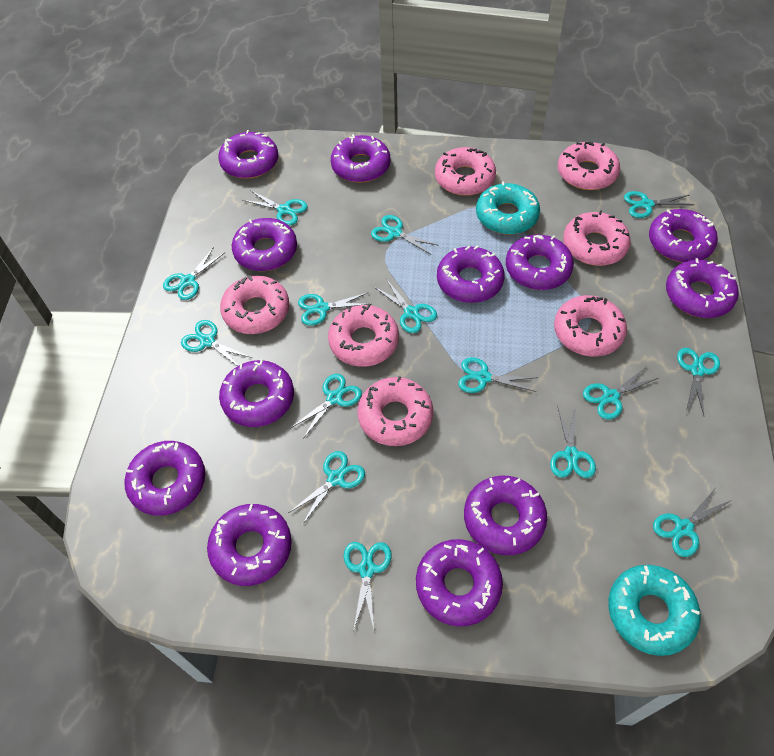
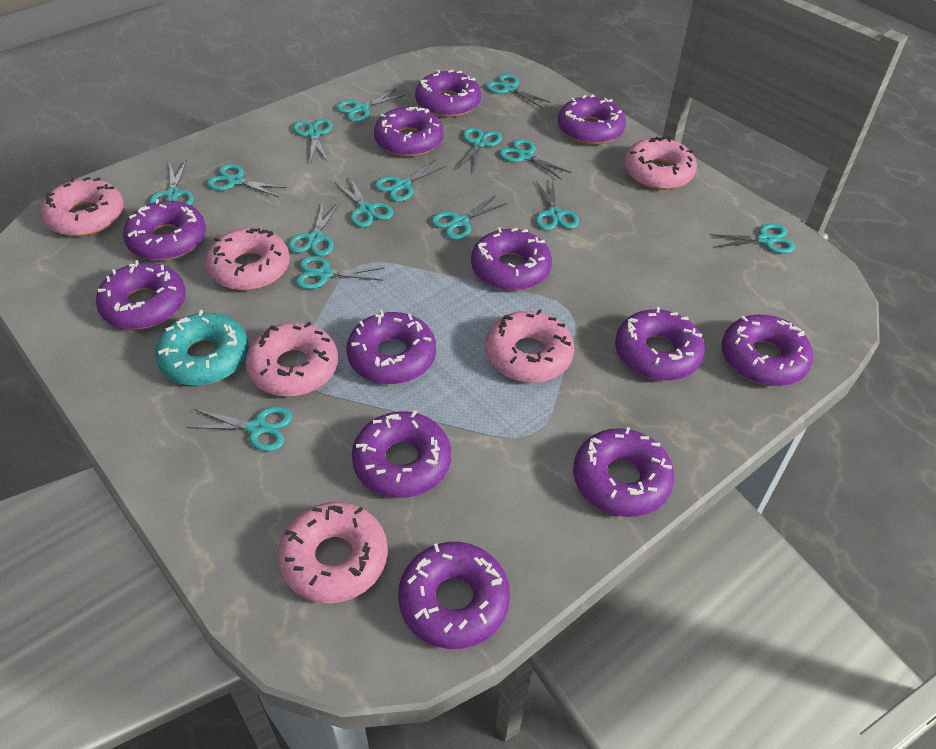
pink donut: 7 -> 6
turquoise donut: 2 -> 1

